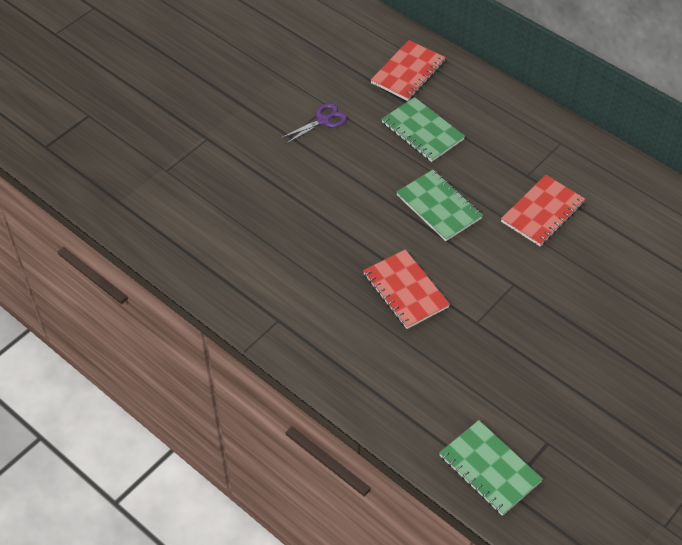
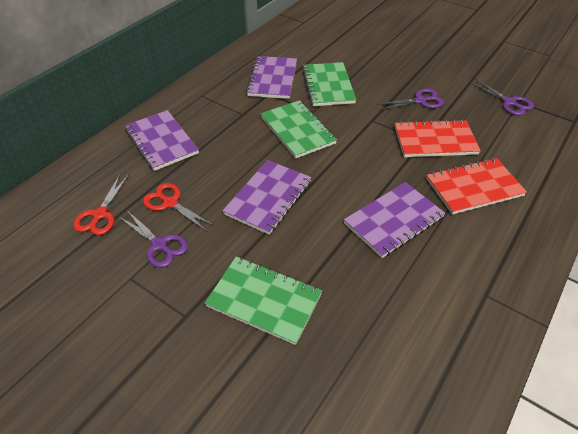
purple notebook: 0 -> 4
purple scissors: 1 -> 3
red notebook: 3 -> 2
red scissors: 0 -> 2

